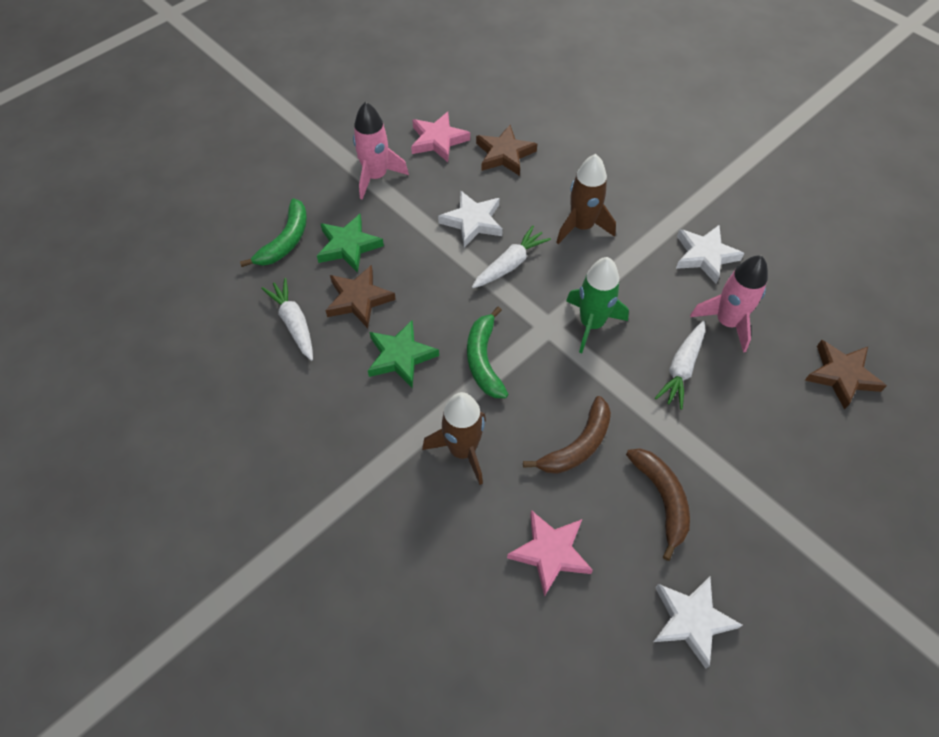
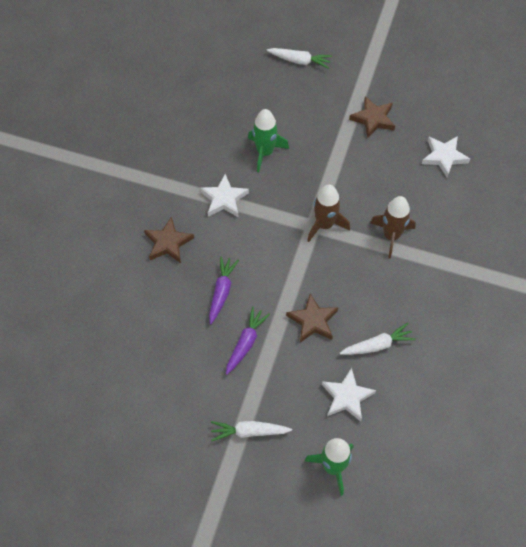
brown banana: 2 -> 0
green banana: 2 -> 0
green rocket: 1 -> 2
green star: 2 -> 0
pink rocket: 2 -> 0
pink star: 2 -> 0
purple carrot: 0 -> 2

